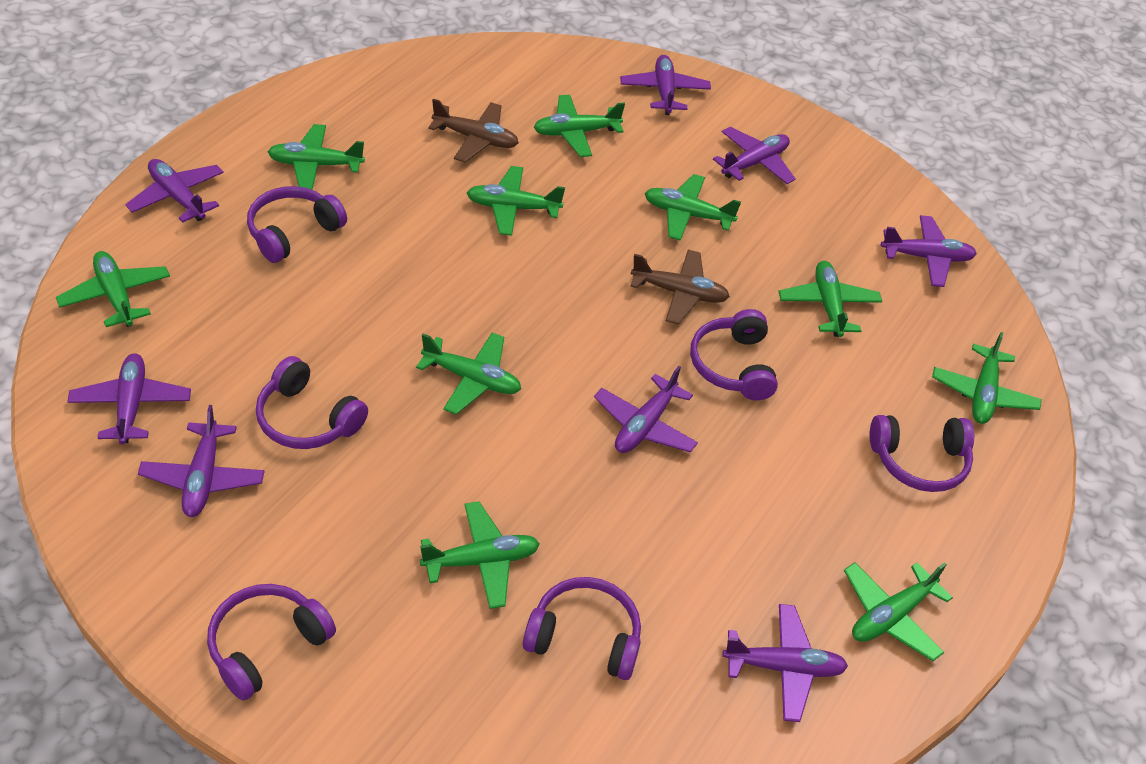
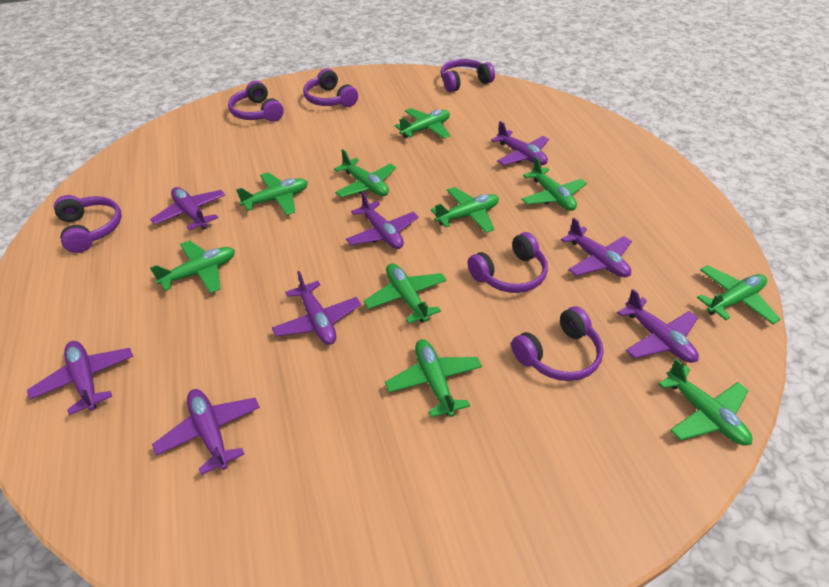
brown plane: 2 -> 0

